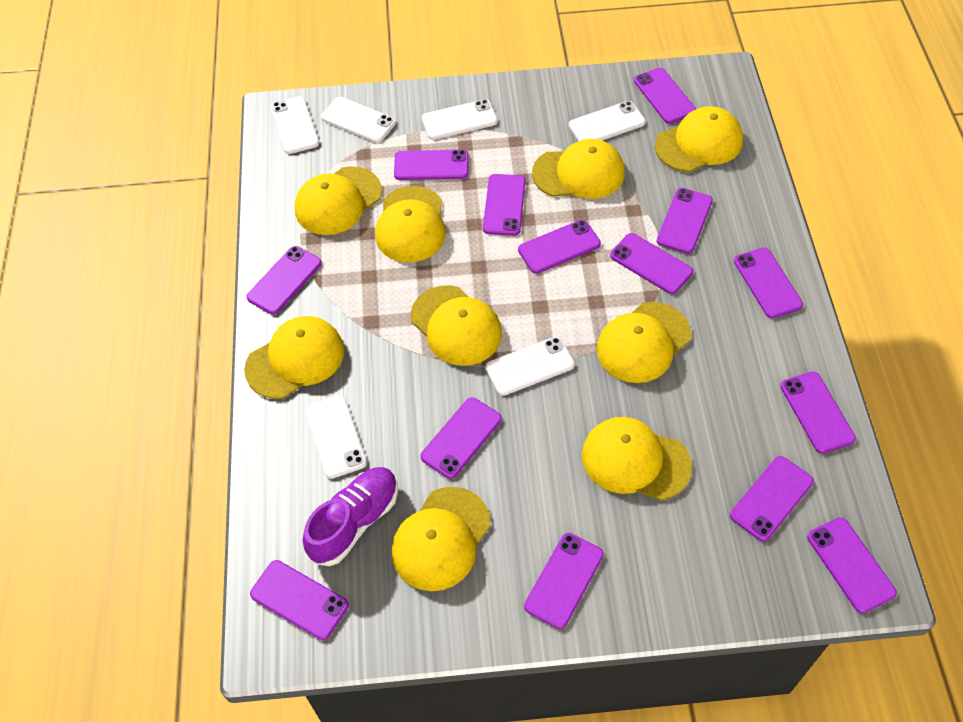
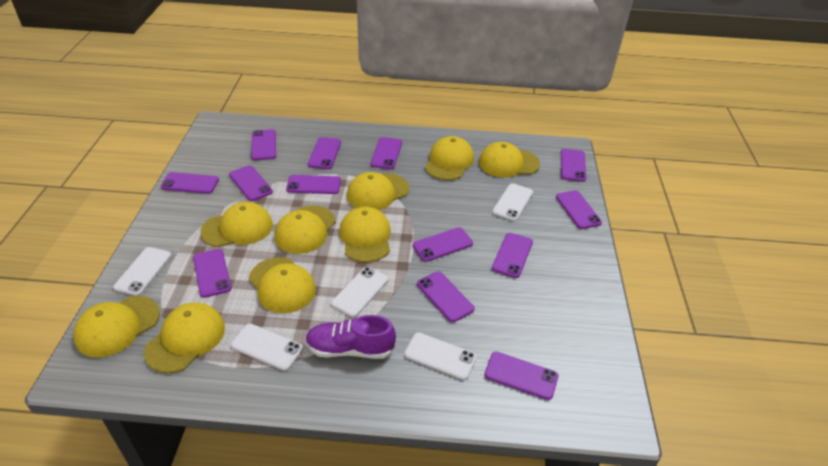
purple phone: 14 -> 13
white phone: 6 -> 5

